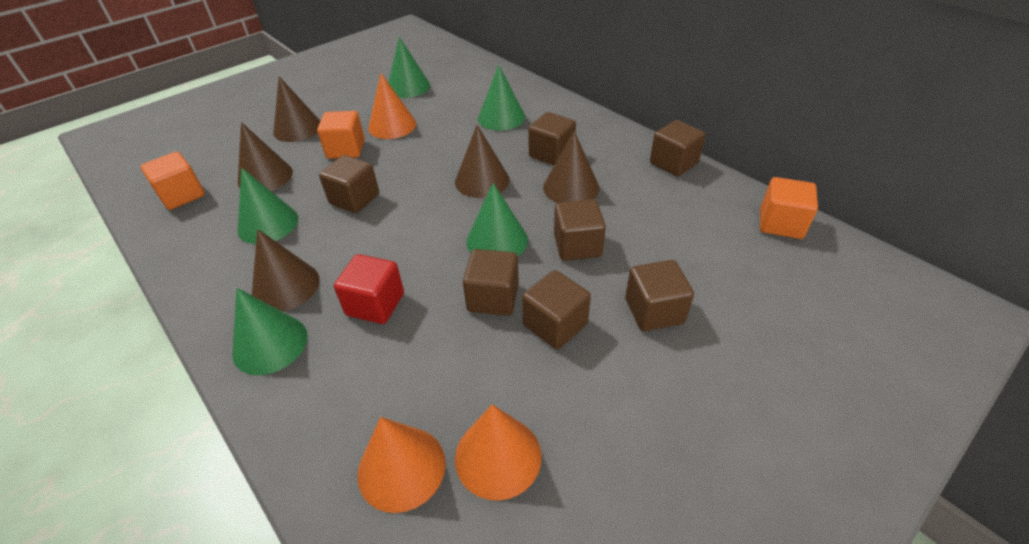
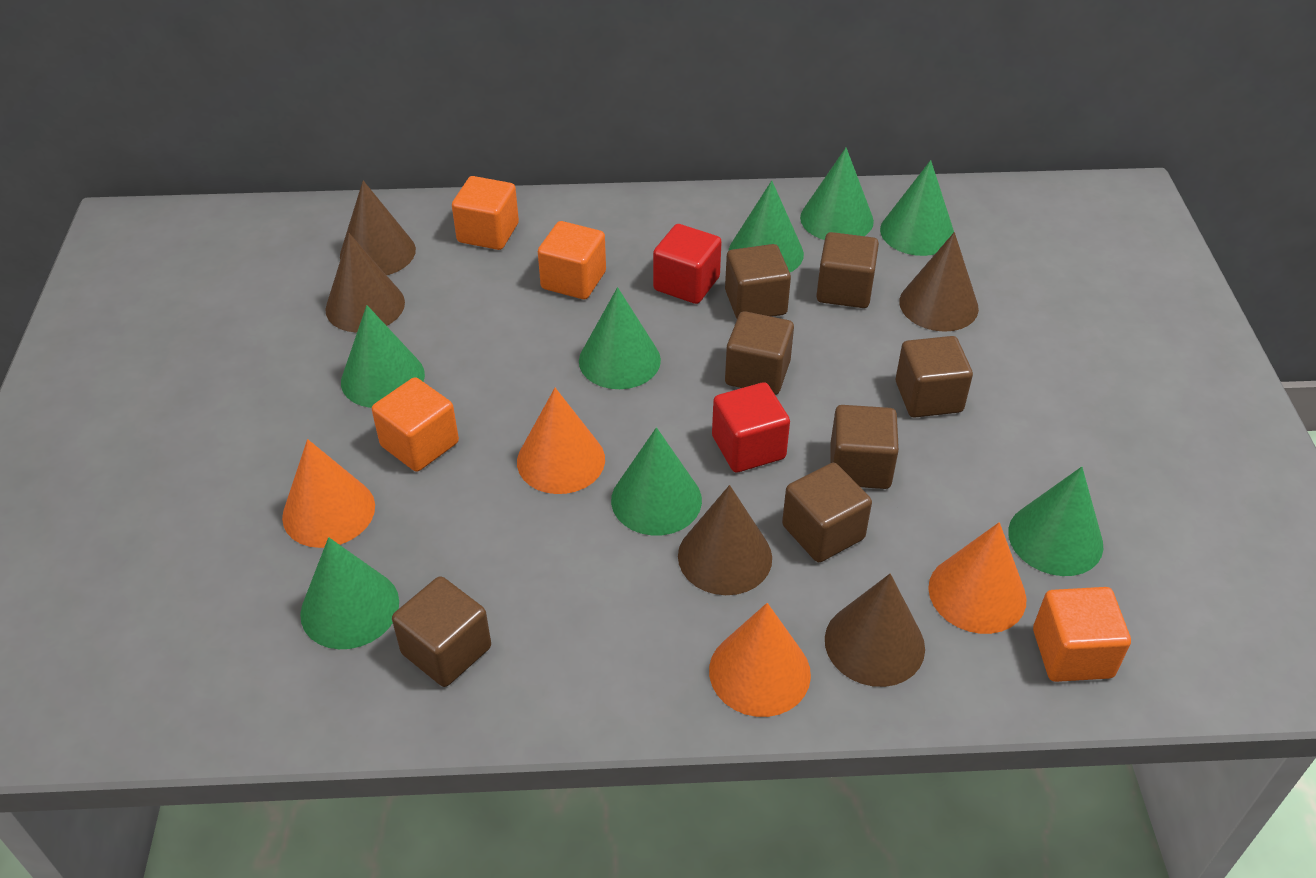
green cone: 5 -> 8
orange cone: 3 -> 4
orange cube: 3 -> 4
red cube: 1 -> 2

